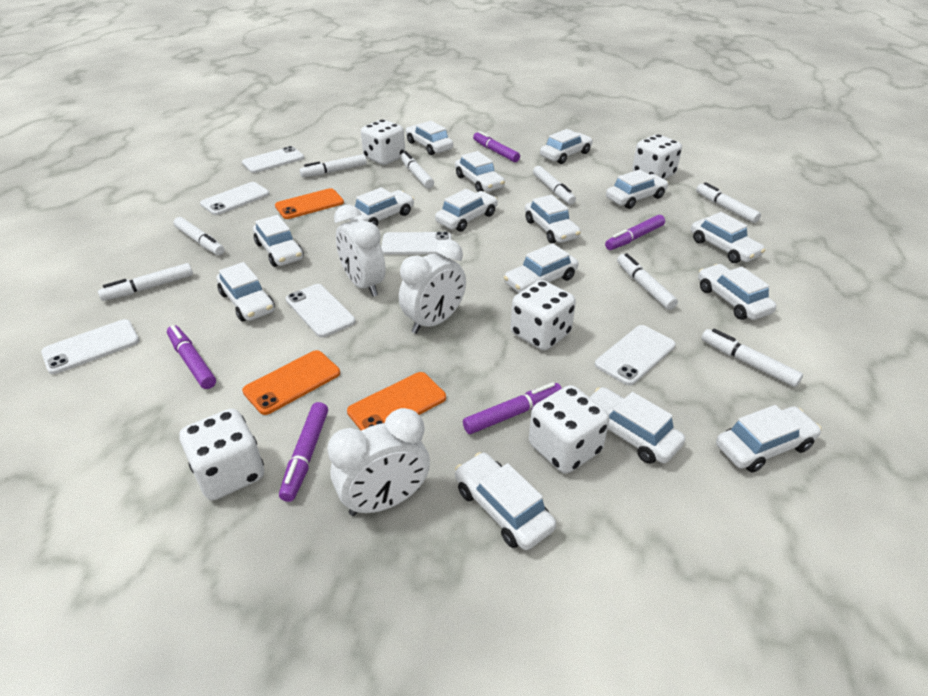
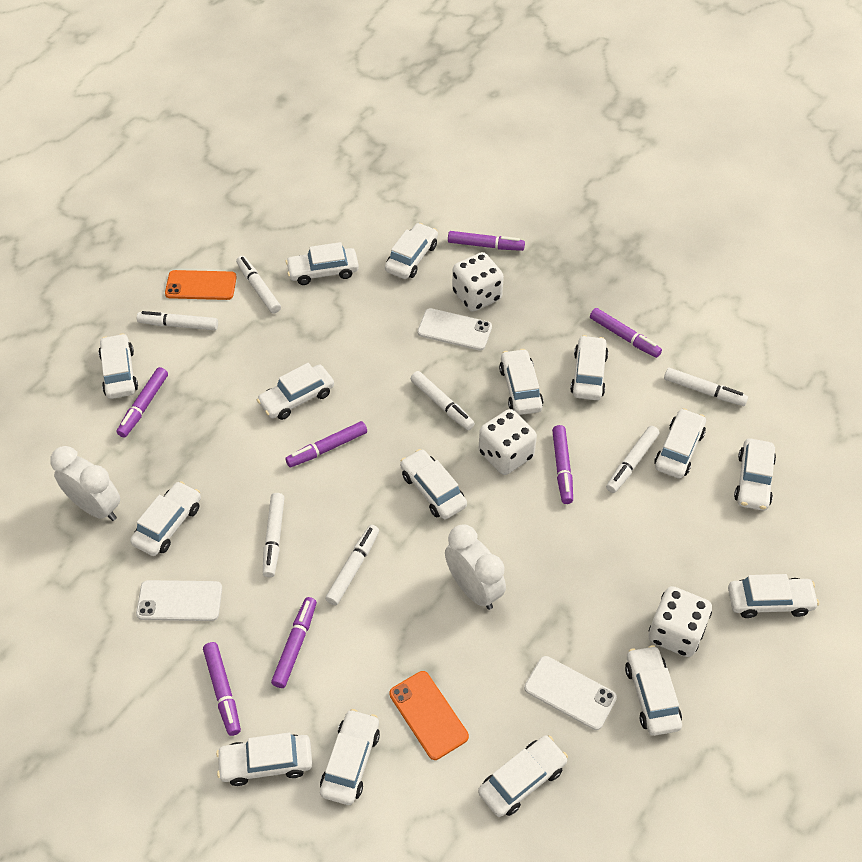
orange phone: 3 -> 2
purple marker: 5 -> 7
white clock: 3 -> 2
white dice: 5 -> 3
white marker: 8 -> 7
white phone: 6 -> 3

